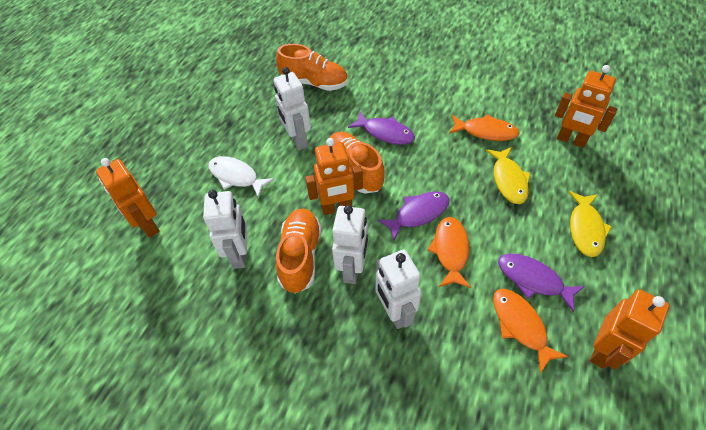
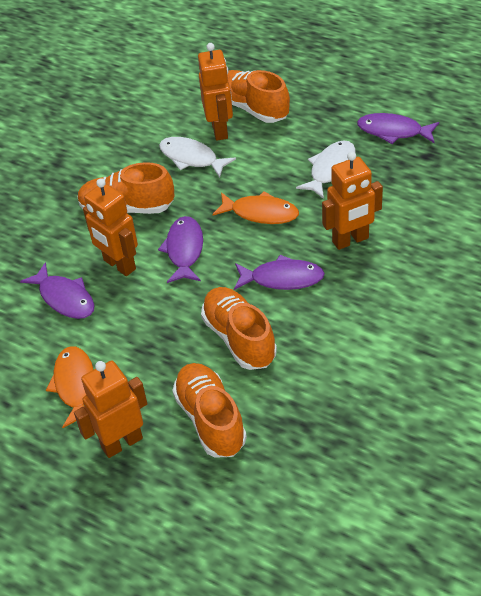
orange fish: 3 -> 2
orange shoe: 3 -> 4
purple fish: 3 -> 4
white fish: 1 -> 2
white robot: 4 -> 0
yellow fish: 2 -> 0

